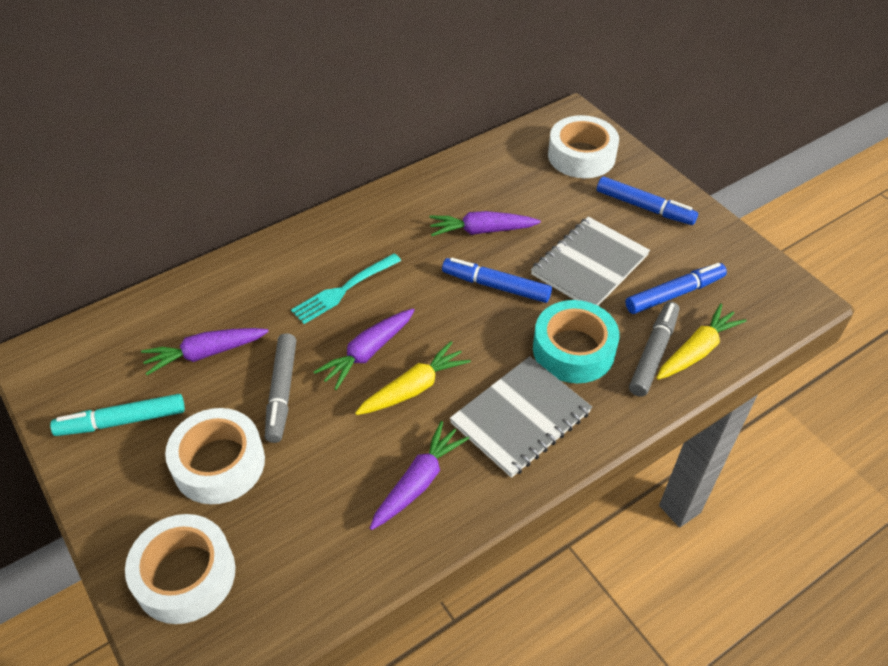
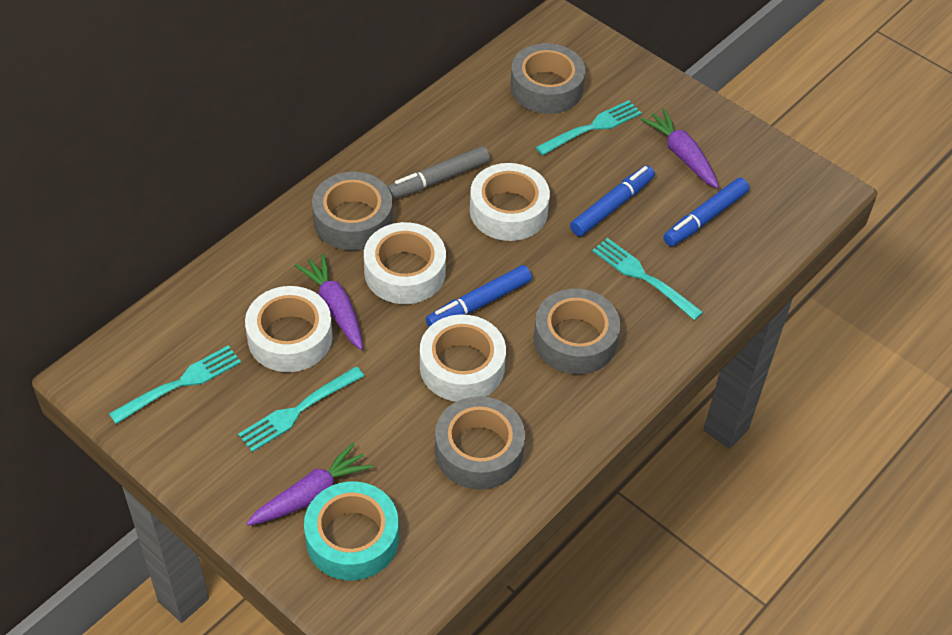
grey marker: 2 -> 1
grey notebook: 2 -> 0
grey tape: 0 -> 4
purple carrot: 4 -> 3
turquoise fork: 1 -> 4
turquoise marker: 1 -> 0
white tape: 3 -> 4
yellow carrot: 2 -> 0

